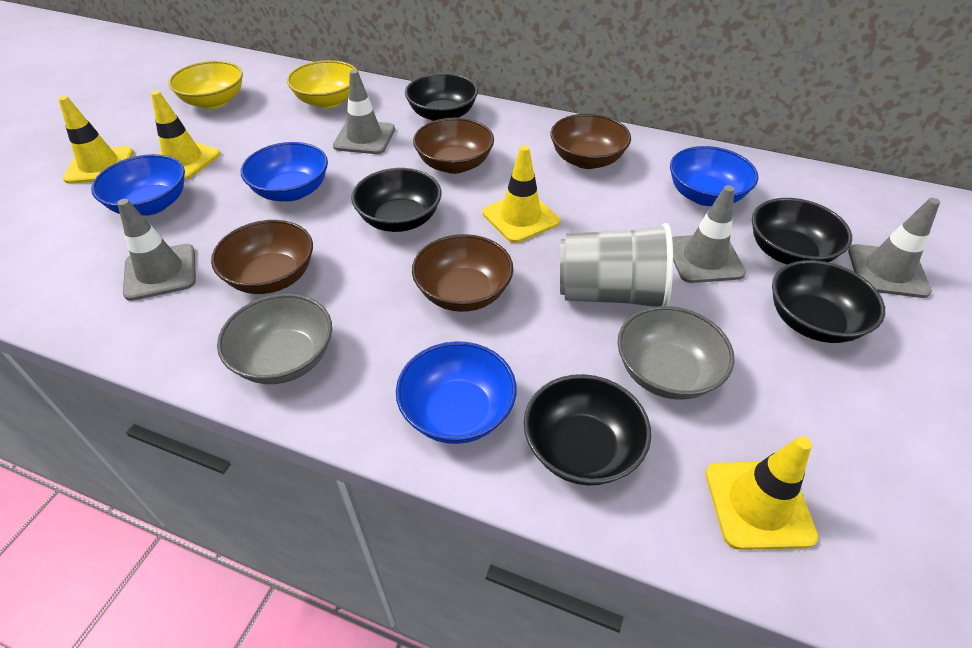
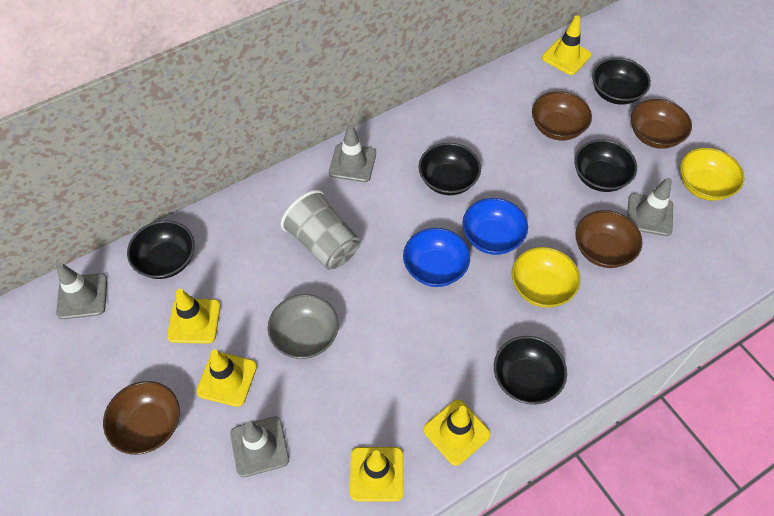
blue bowl: 4 -> 2
grey bowl: 2 -> 1
yellow traffic cone: 4 -> 5

